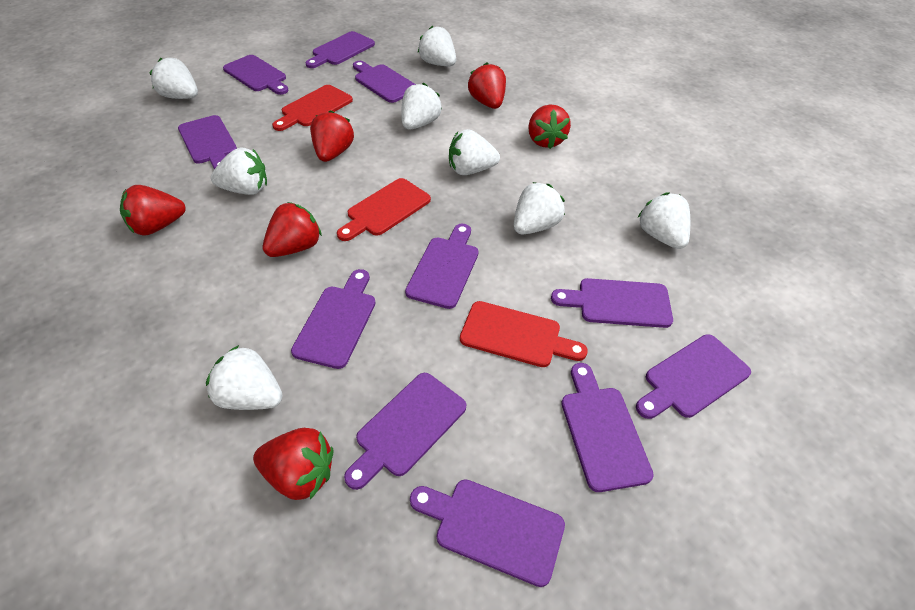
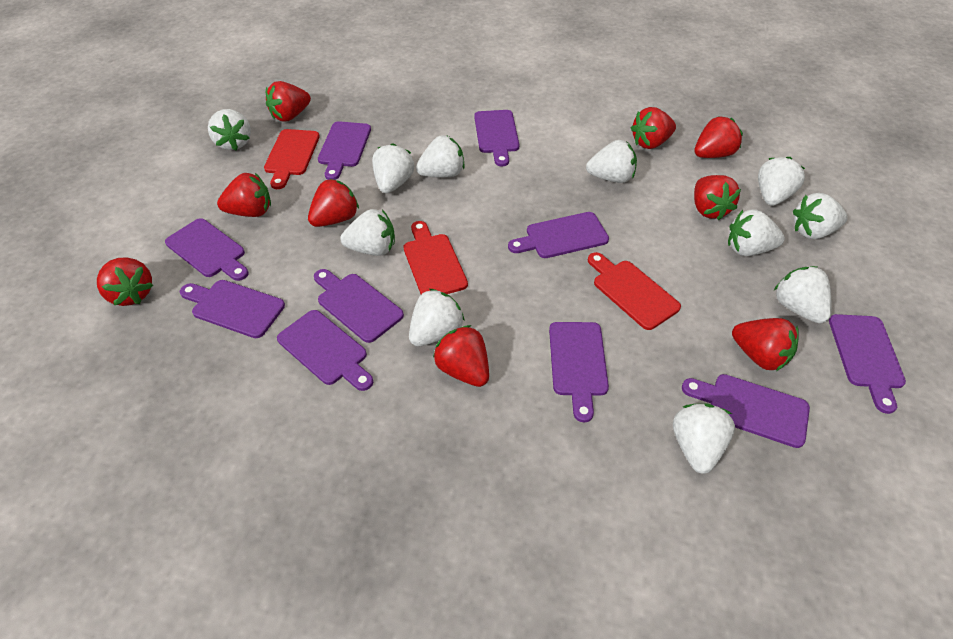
purple cutting board: 11 -> 10
red strawberry: 6 -> 9
white strawberry: 8 -> 11

